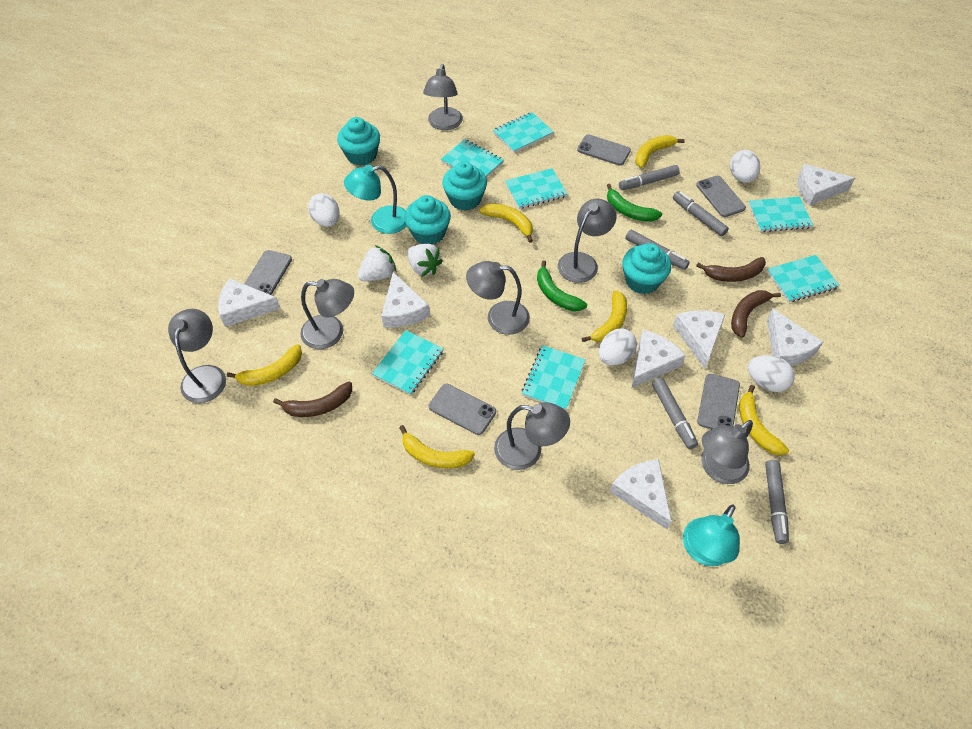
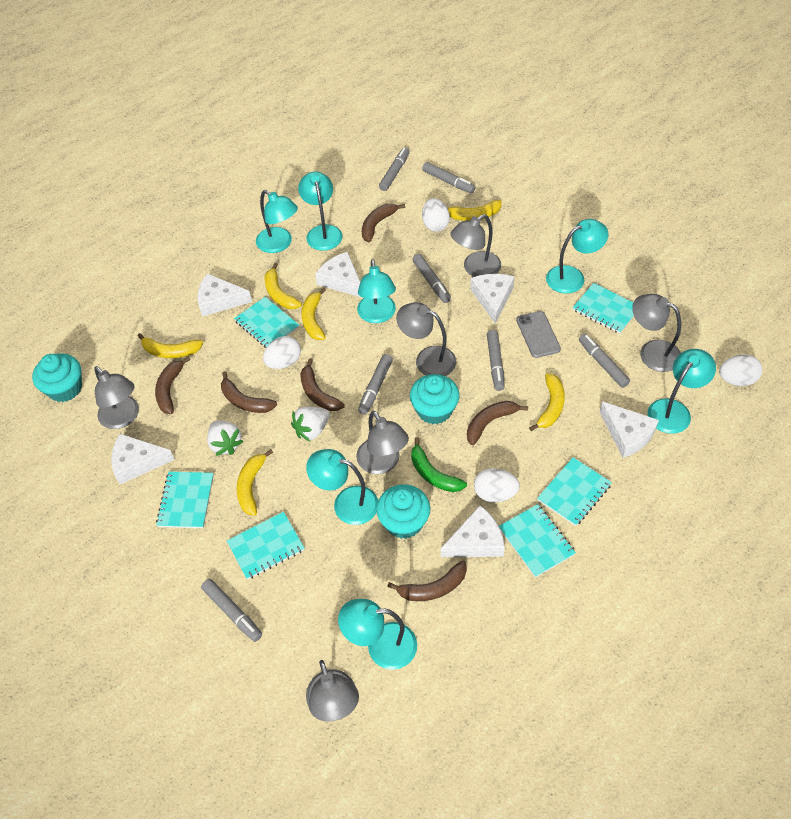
brown banana: 3 -> 6
green banana: 2 -> 1
grey lamp: 7 -> 6
grey marker: 5 -> 7
grey phone: 5 -> 1
turquoise cupcake: 4 -> 3
turquoise lamp: 2 -> 7
turquoise notebook: 7 -> 6
white cheese: 7 -> 6

